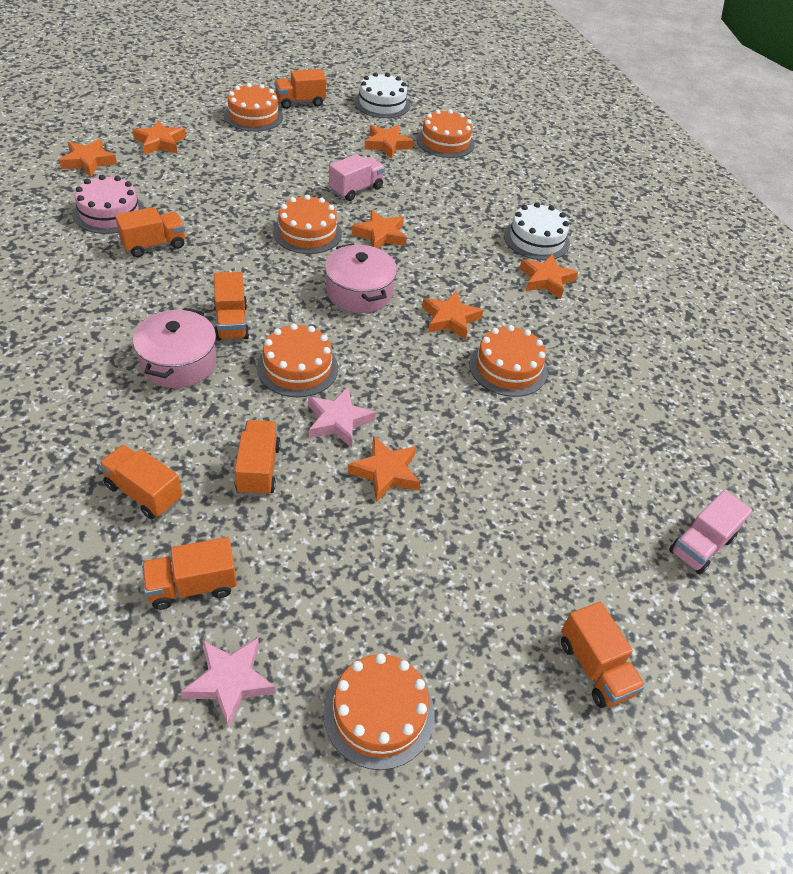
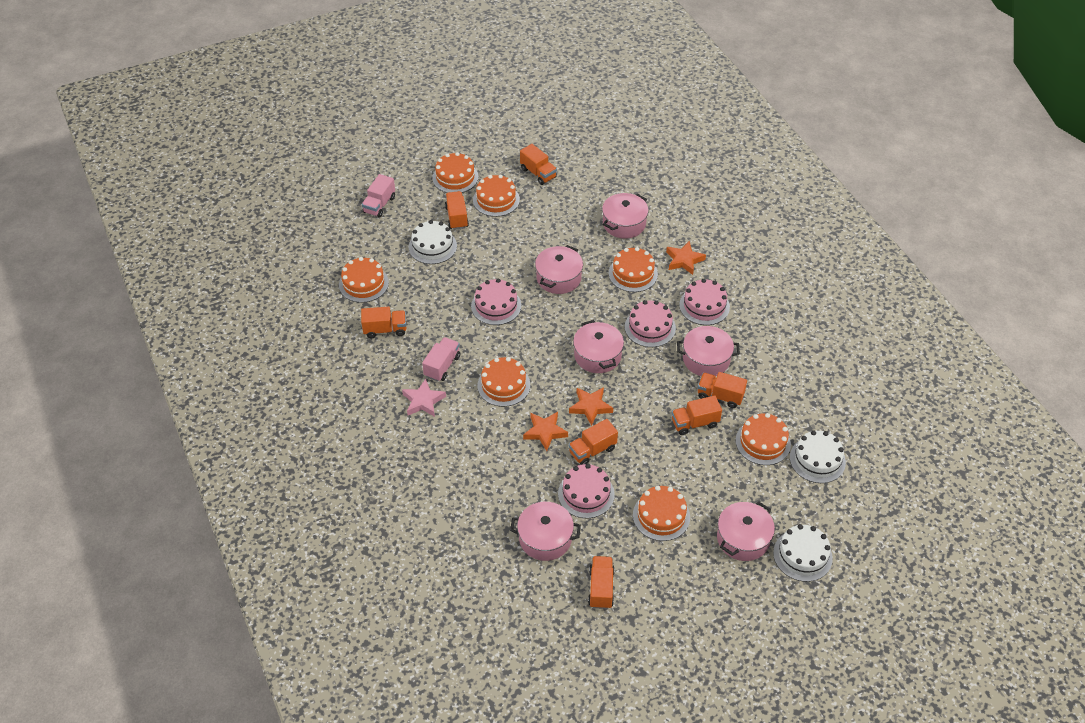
orange cake: 6 -> 7
orange star: 7 -> 3
pink cake: 1 -> 4
pink pot: 2 -> 6
pink star: 2 -> 1
white cake: 2 -> 3

